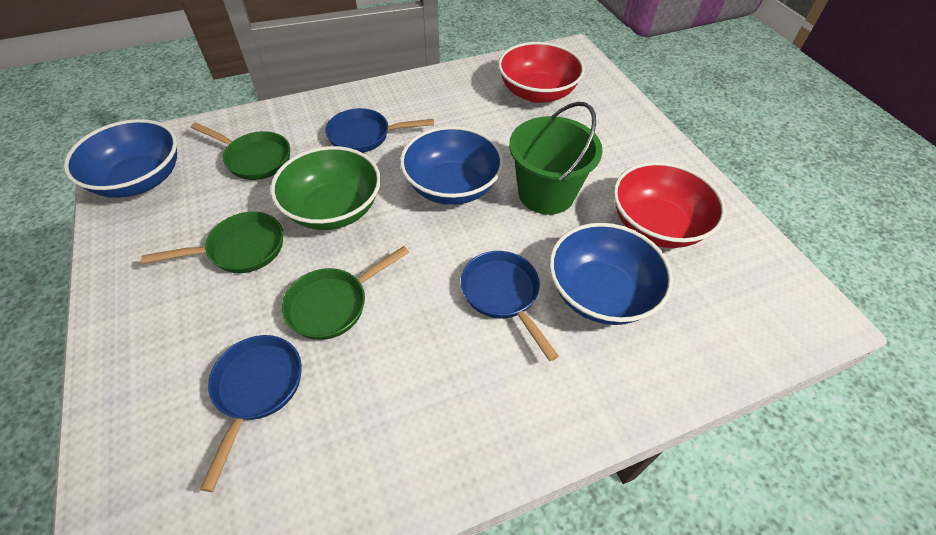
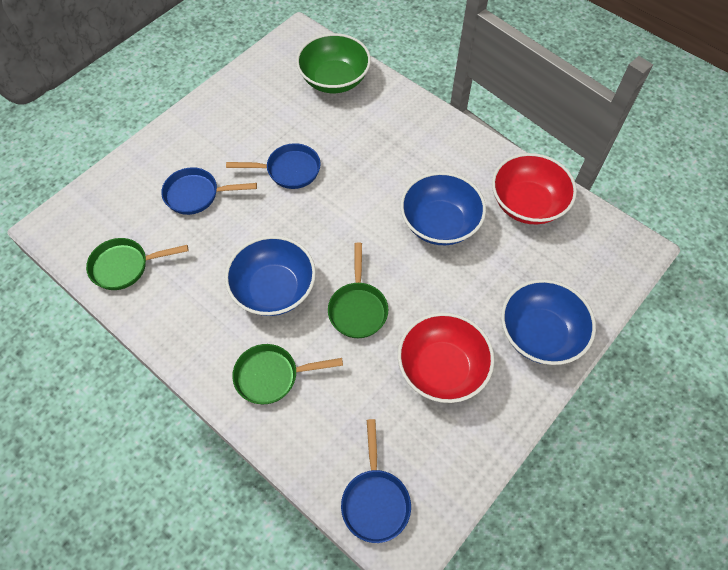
green bucket: 1 -> 0

